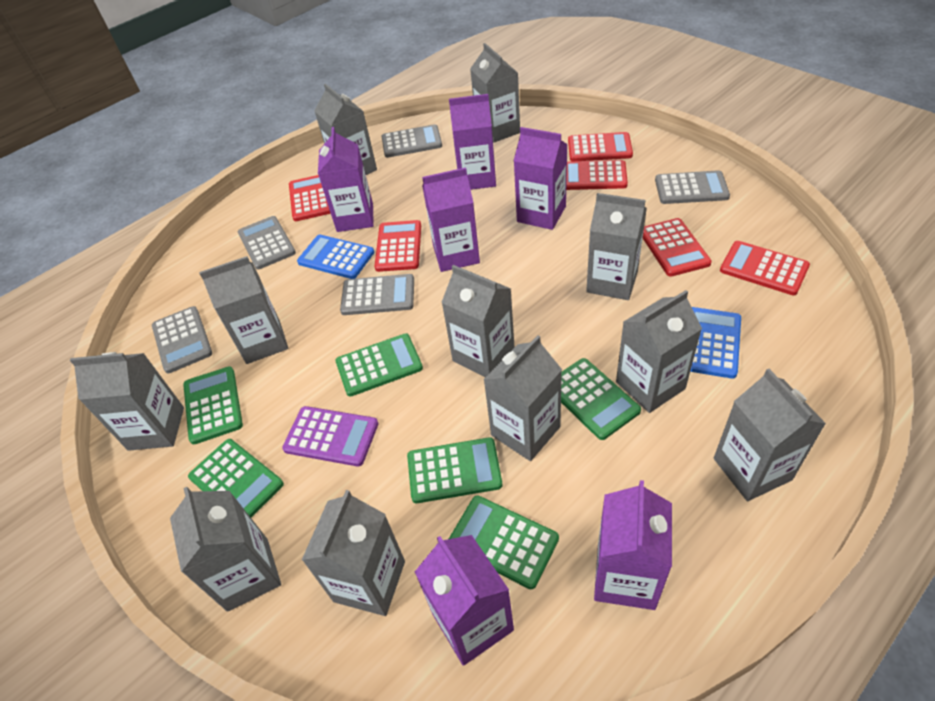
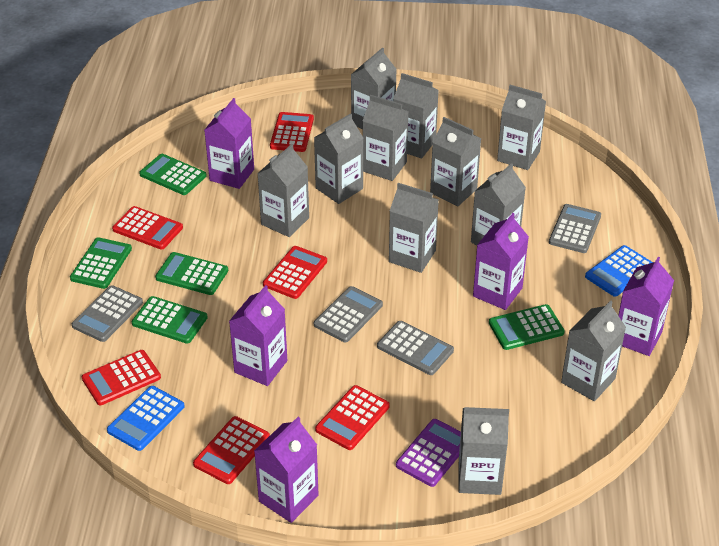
green calculator: 6 -> 5
grey calculator: 5 -> 4
purple carton: 6 -> 5

